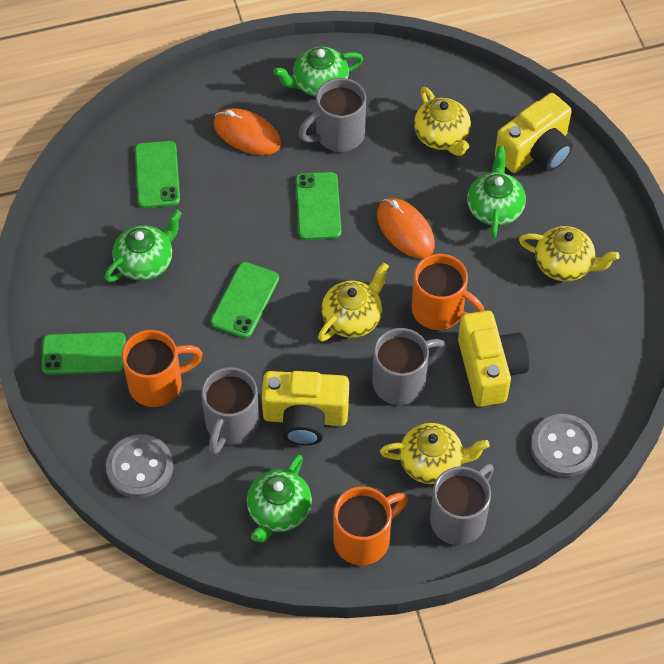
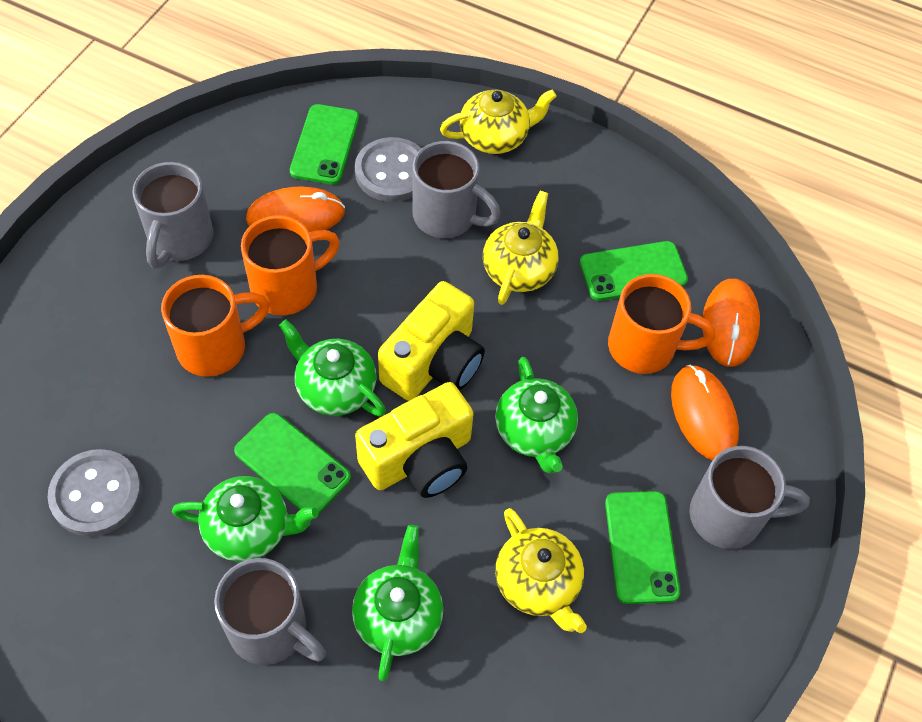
orange mouse: 2 -> 3
yellow camera: 3 -> 2
yellow teapot: 4 -> 3

